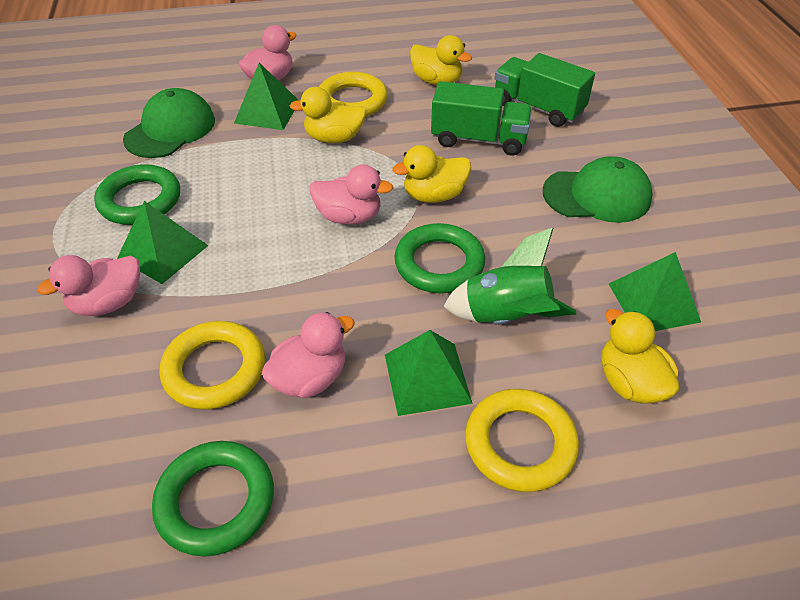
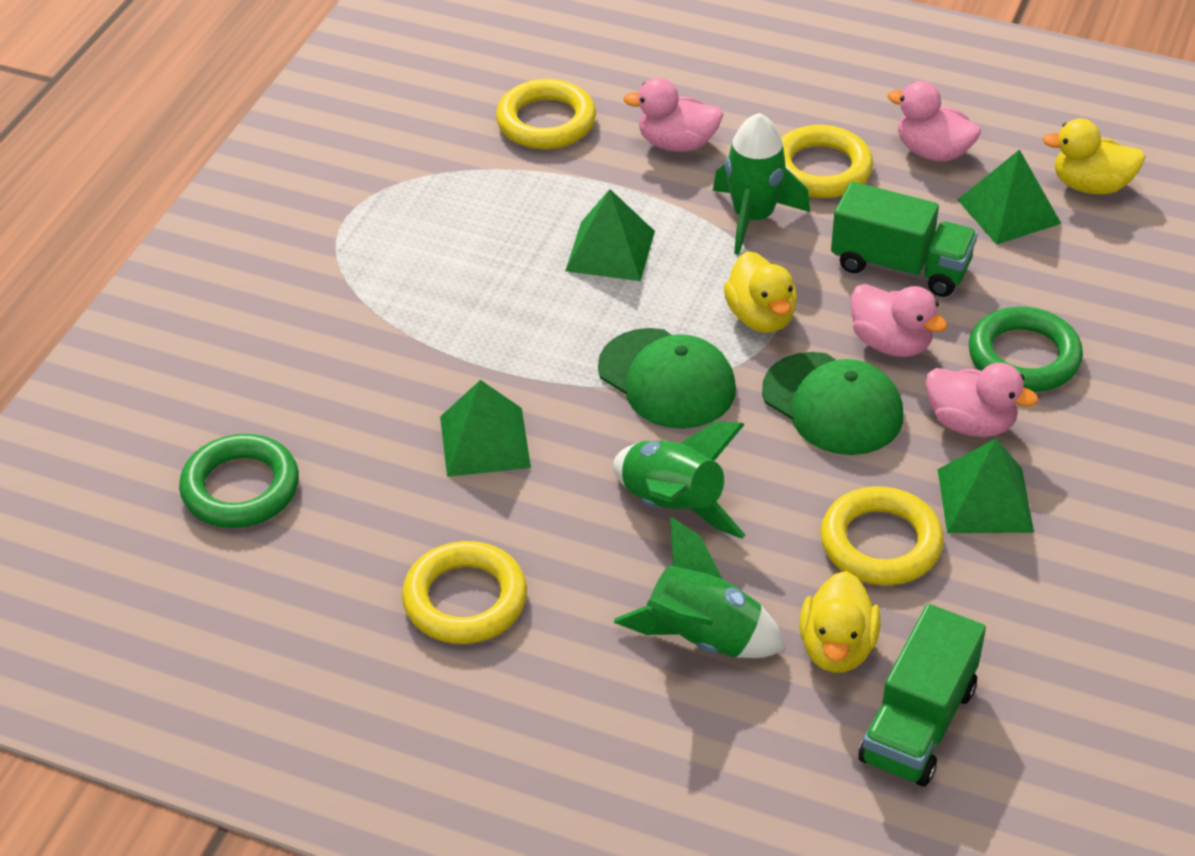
green ring: 3 -> 2
green rocket: 1 -> 3
yellow duck: 4 -> 3
yellow ring: 3 -> 4

